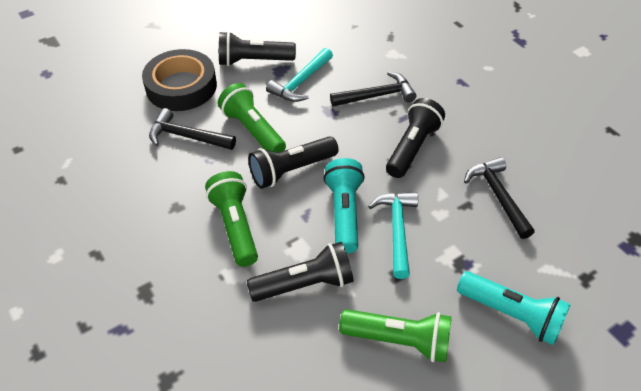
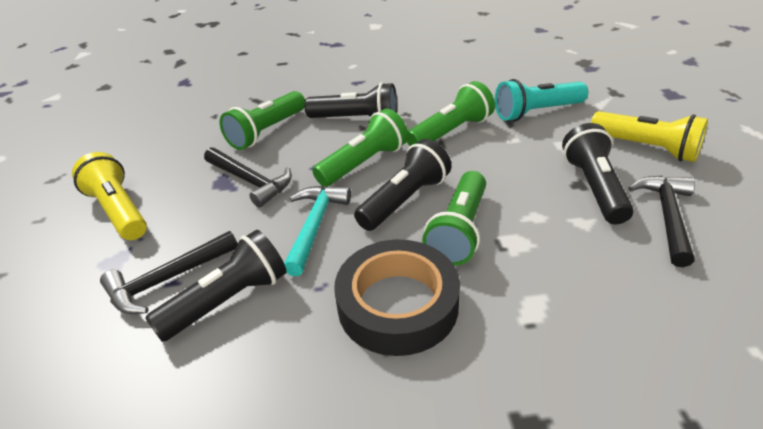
green flashlight: 3 -> 4
turquoise flashlight: 2 -> 1
turquoise hammer: 2 -> 1
yellow flashlight: 0 -> 2

